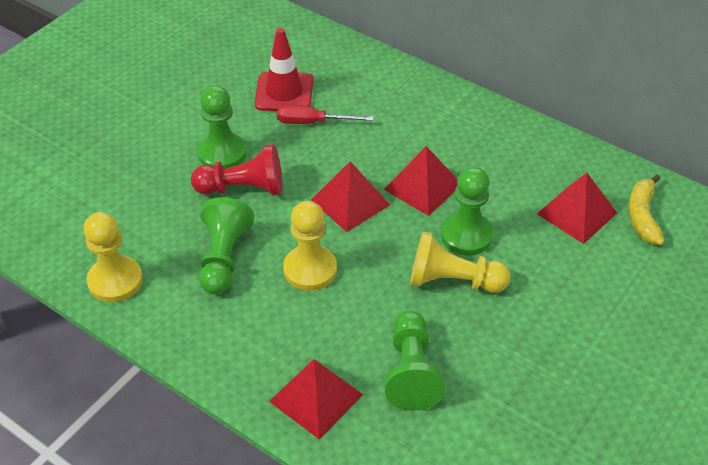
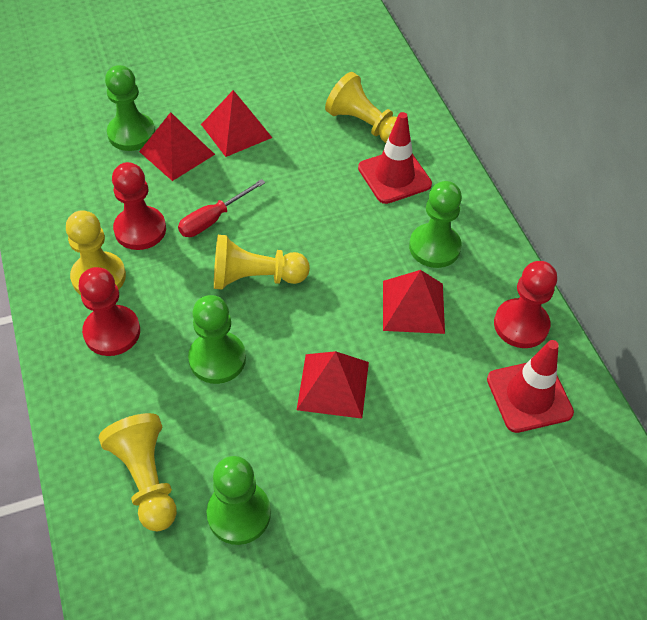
red pawn: 1 -> 3
red traffic cone: 1 -> 2
yellow banana: 1 -> 0
yellow pawn: 3 -> 4

